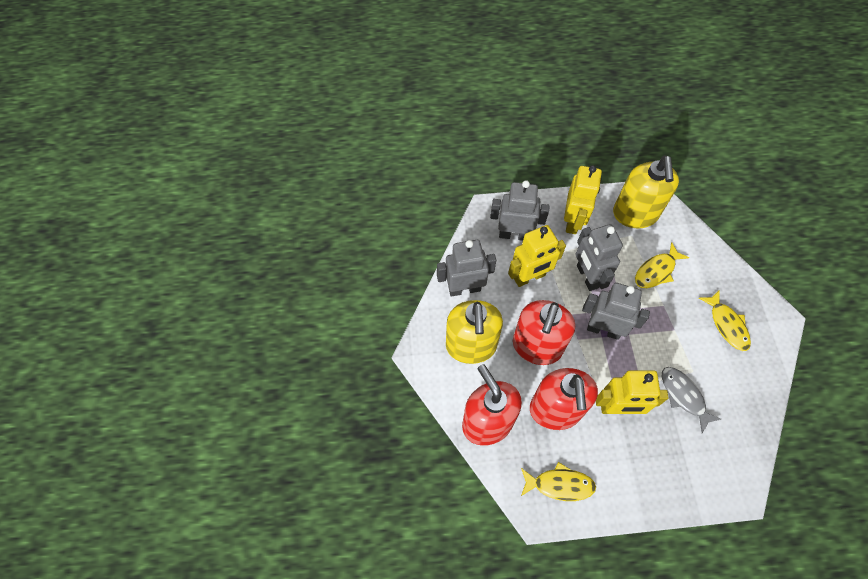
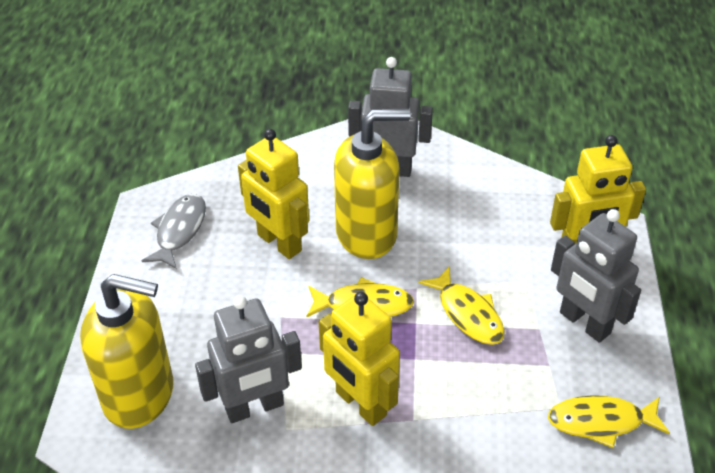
grey robot: 4 -> 3
red soap dispenser: 3 -> 0

